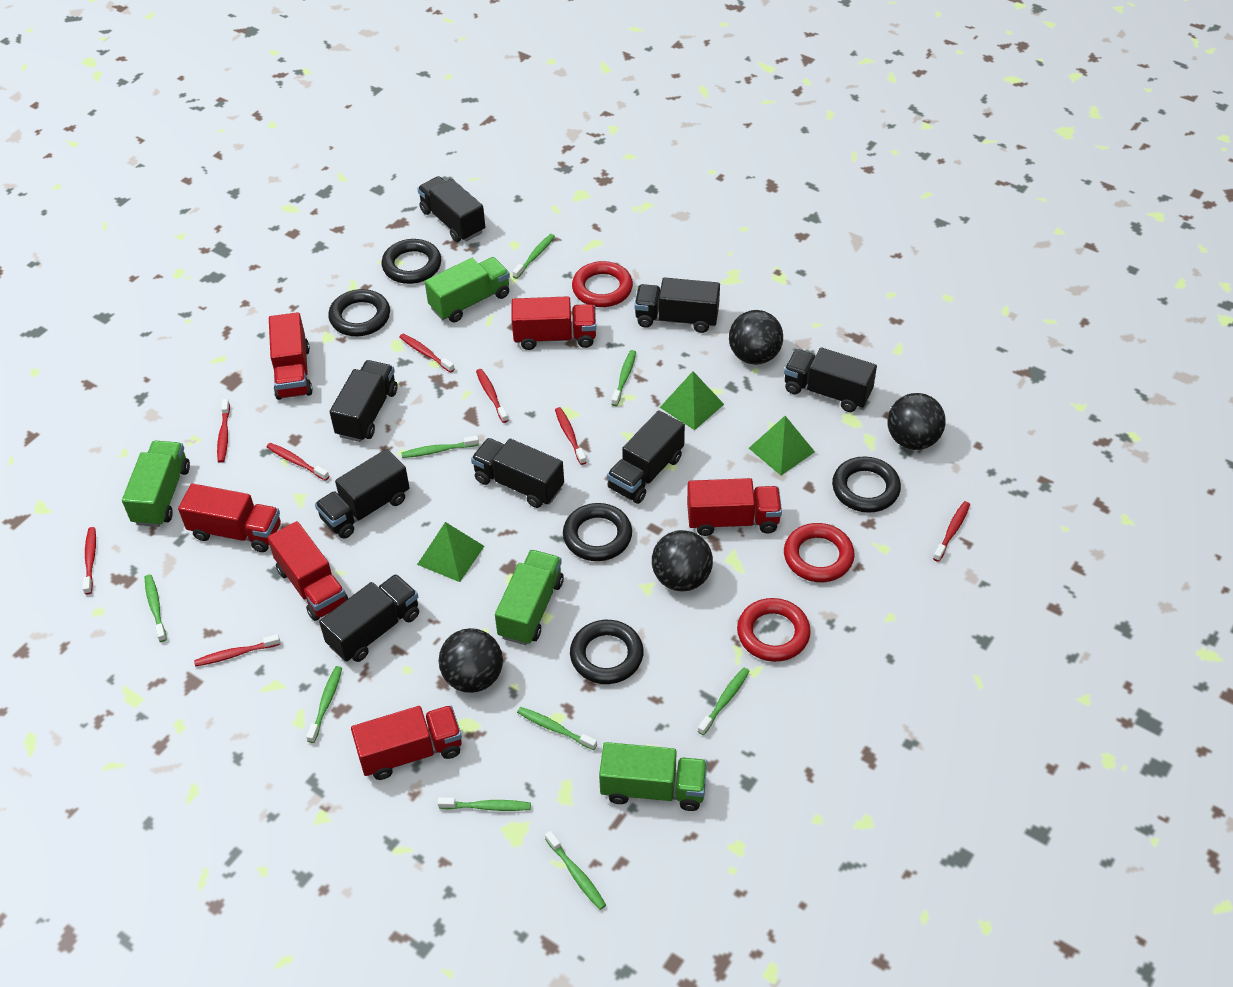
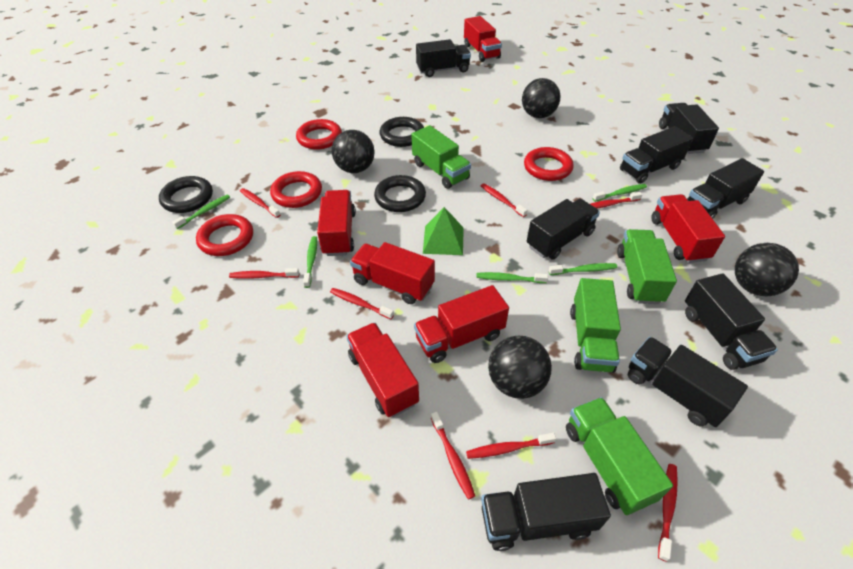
black ring: 5 -> 3
green pyramid: 3 -> 1
green toothbrush: 9 -> 5
red ring: 3 -> 4

